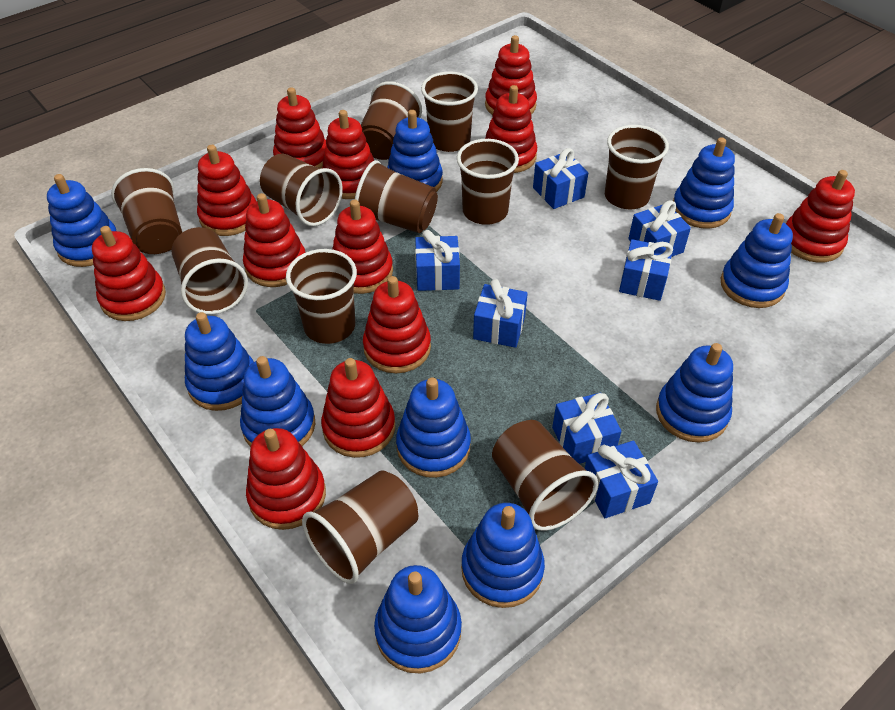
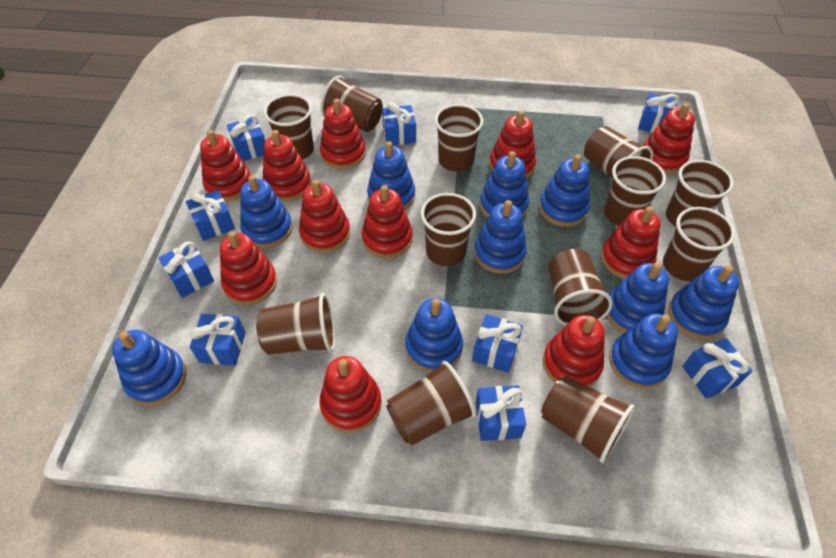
blue gift: 7 -> 9
brown cup: 11 -> 12
red stacking toy: 12 -> 11

